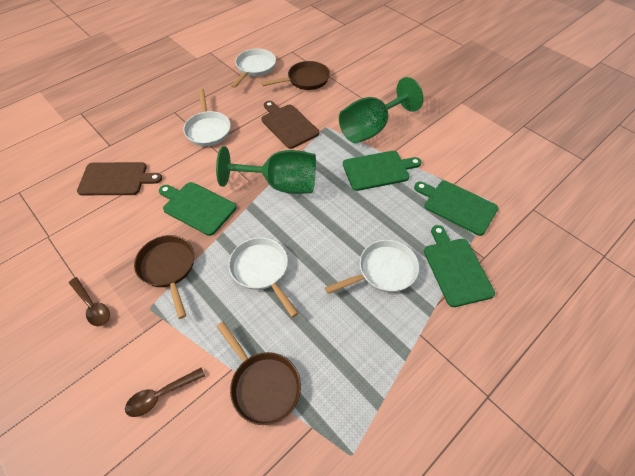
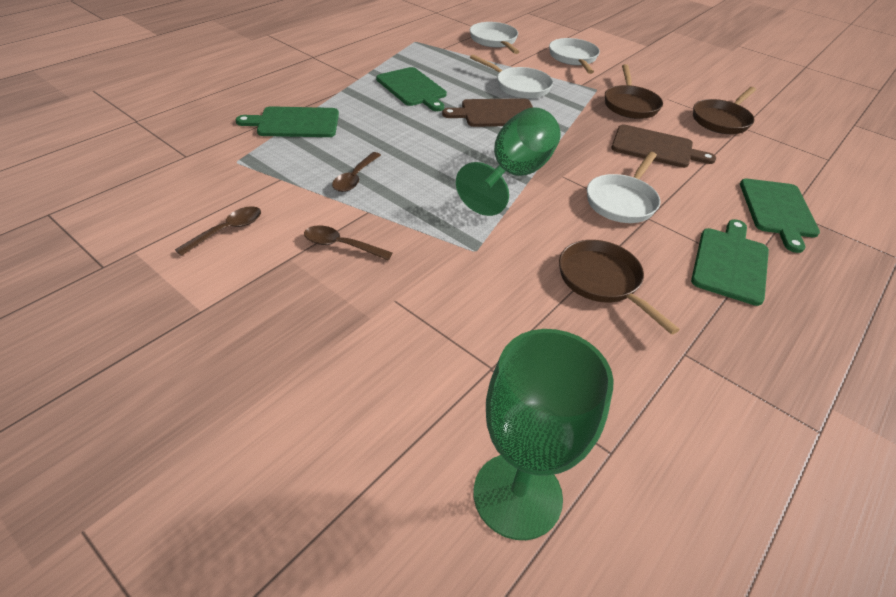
brown spoon: 2 -> 3

